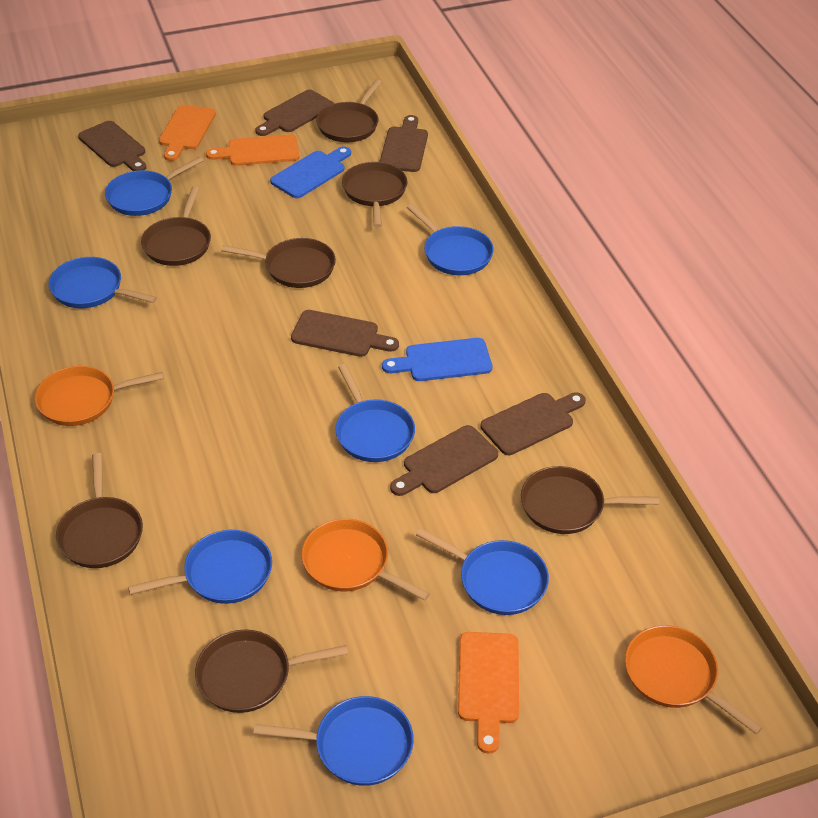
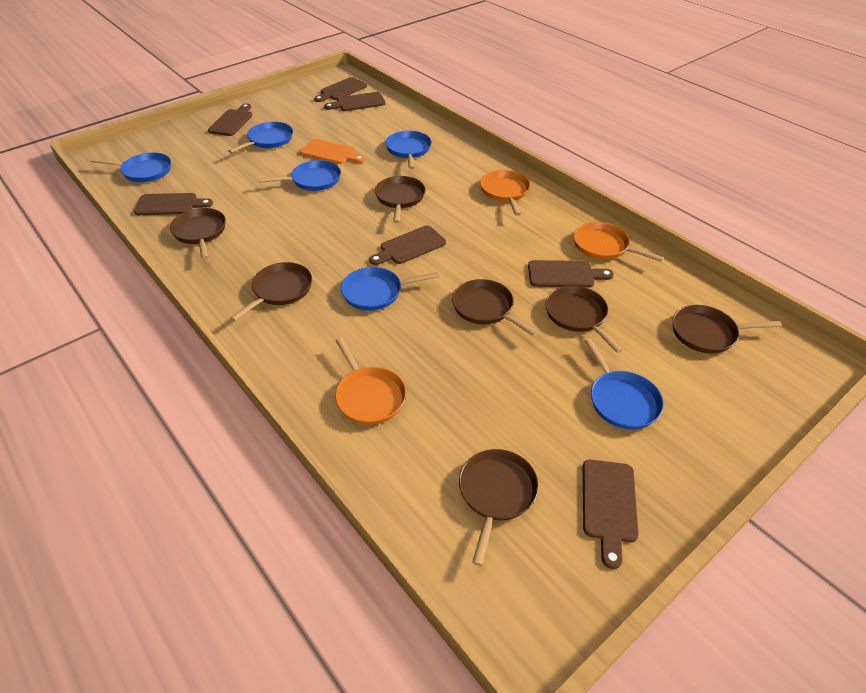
blue cutting board: 2 -> 0
blue pan: 7 -> 6
brown cutting board: 6 -> 7
orange cutting board: 3 -> 1

